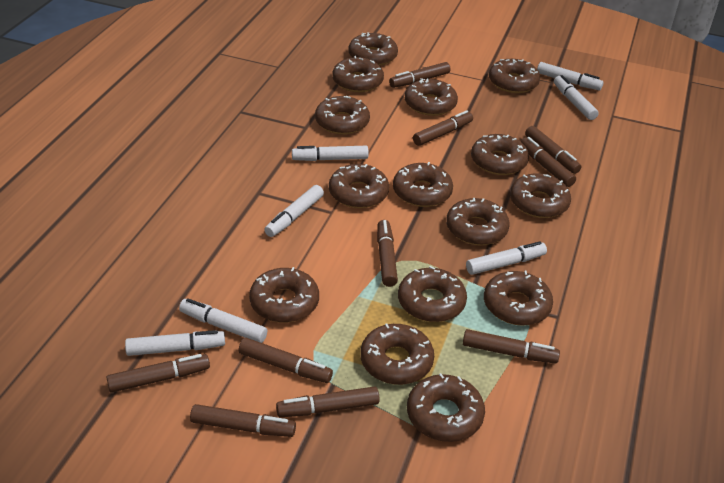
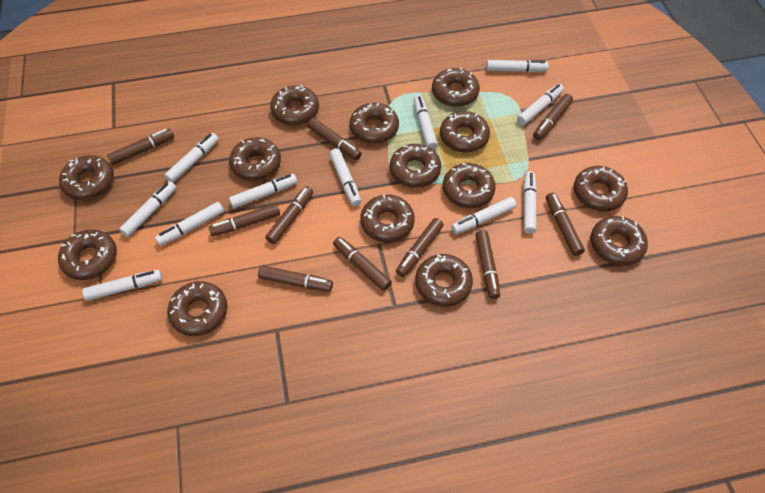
brown donut: 15 -> 14
white marker: 7 -> 11

